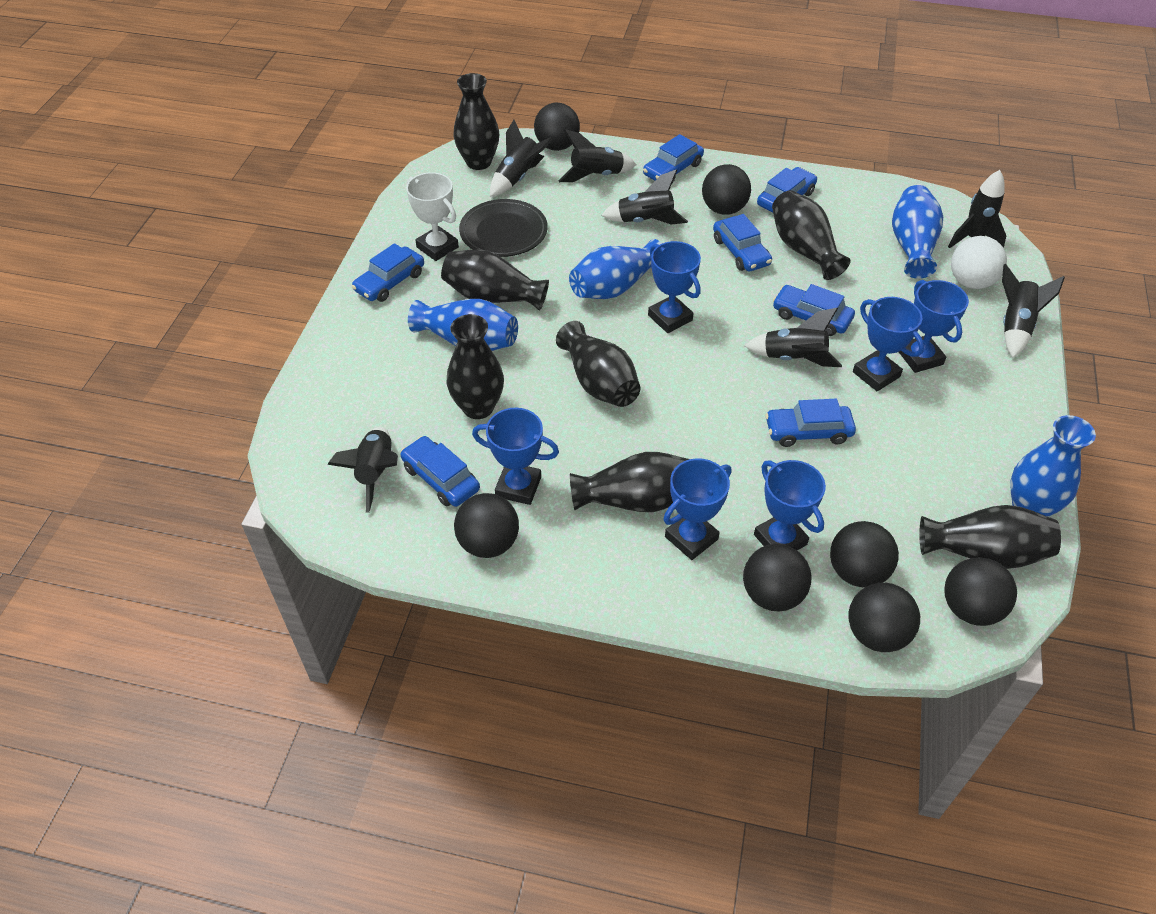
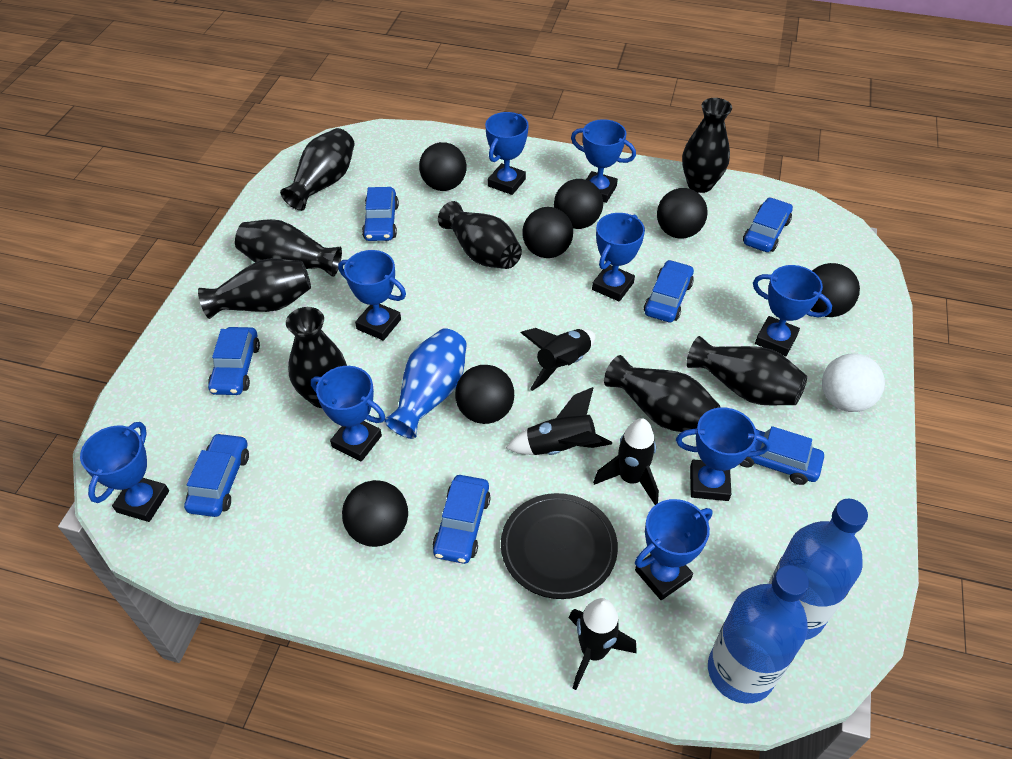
black rocket: 7 -> 4
black vase: 7 -> 8
blue bottle: 0 -> 2
blue trophy: 6 -> 9
blue vase: 4 -> 1
white trophy: 1 -> 0

